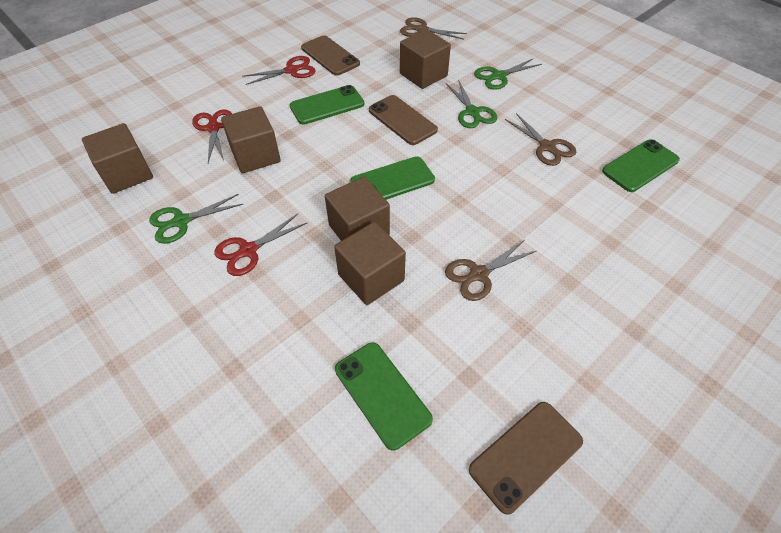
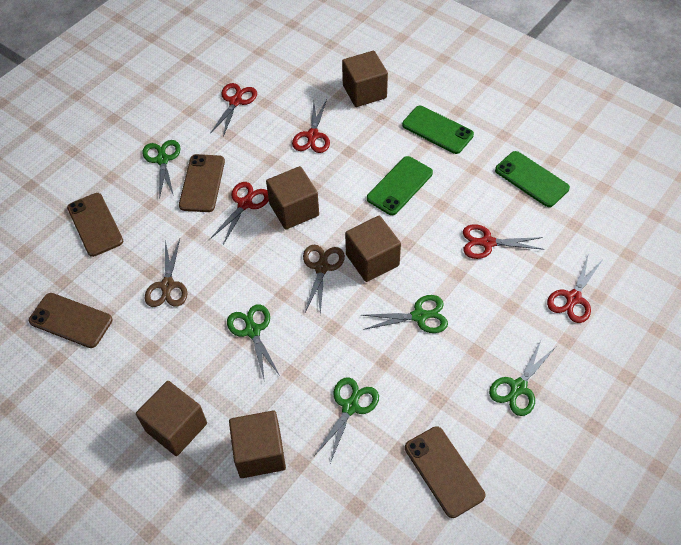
brown phone: 3 -> 4
brown scissors: 3 -> 2
green phone: 4 -> 3
green scissors: 3 -> 5
red scissors: 3 -> 5

